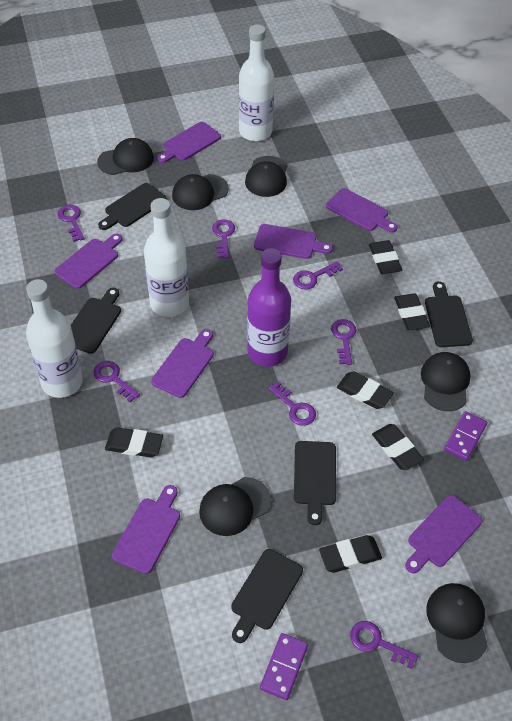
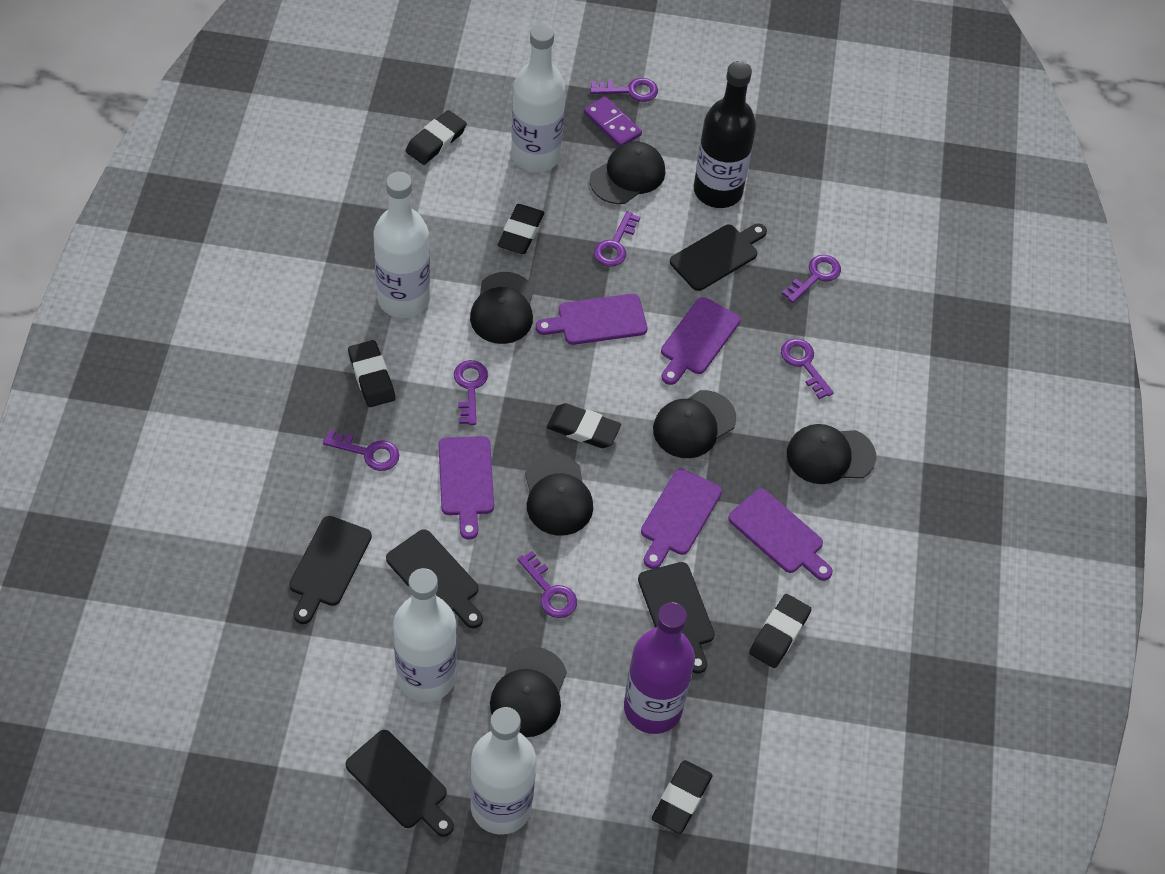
black bottle: 0 -> 1
purple cutting board: 7 -> 5
purple domino: 2 -> 1
white bottle: 3 -> 4

